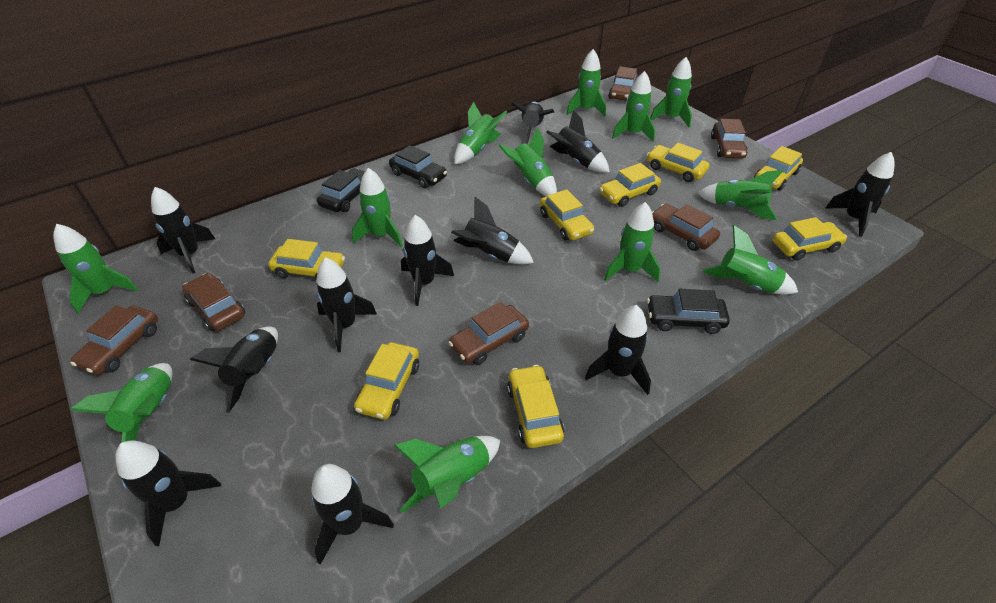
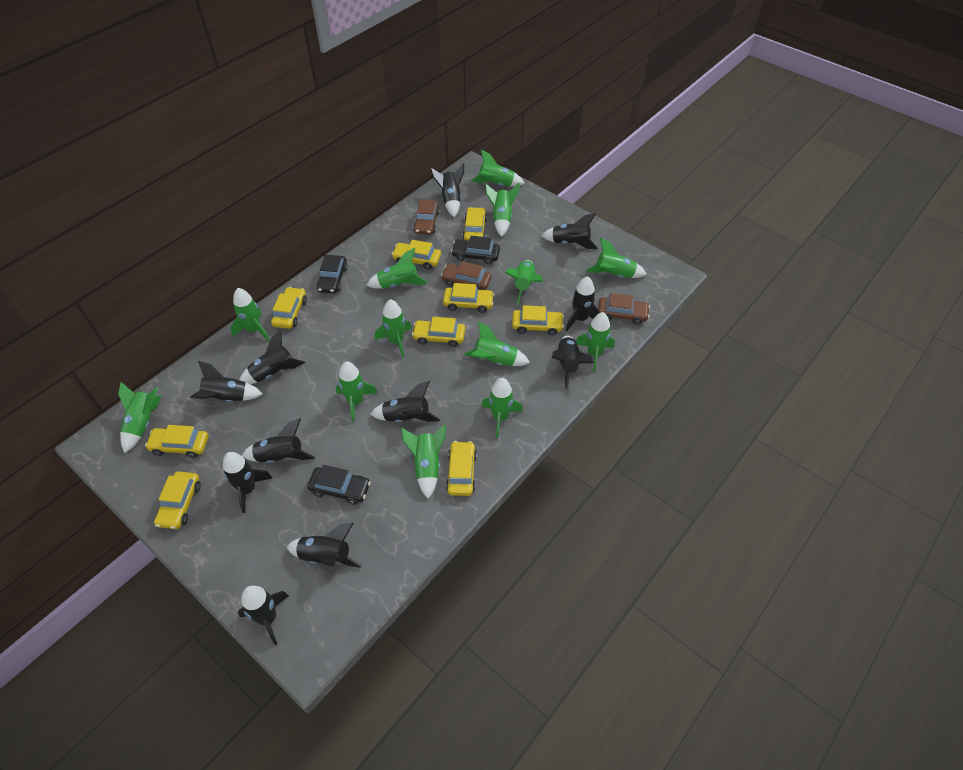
brown car: 6 -> 3
green rocket: 12 -> 13
yellow car: 8 -> 9

